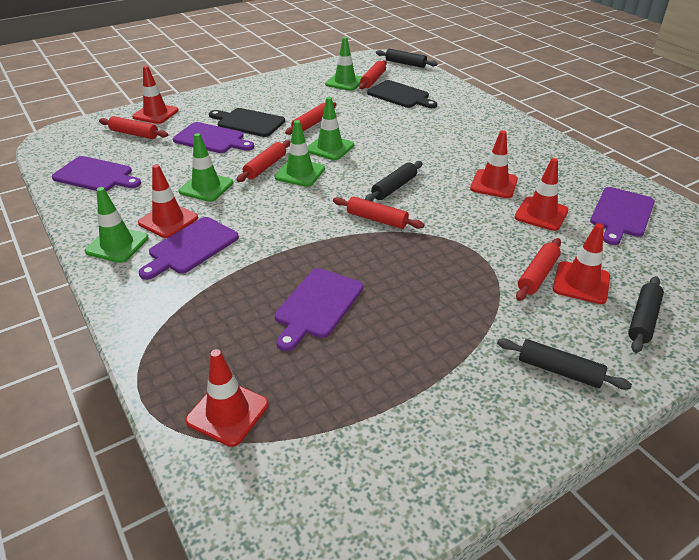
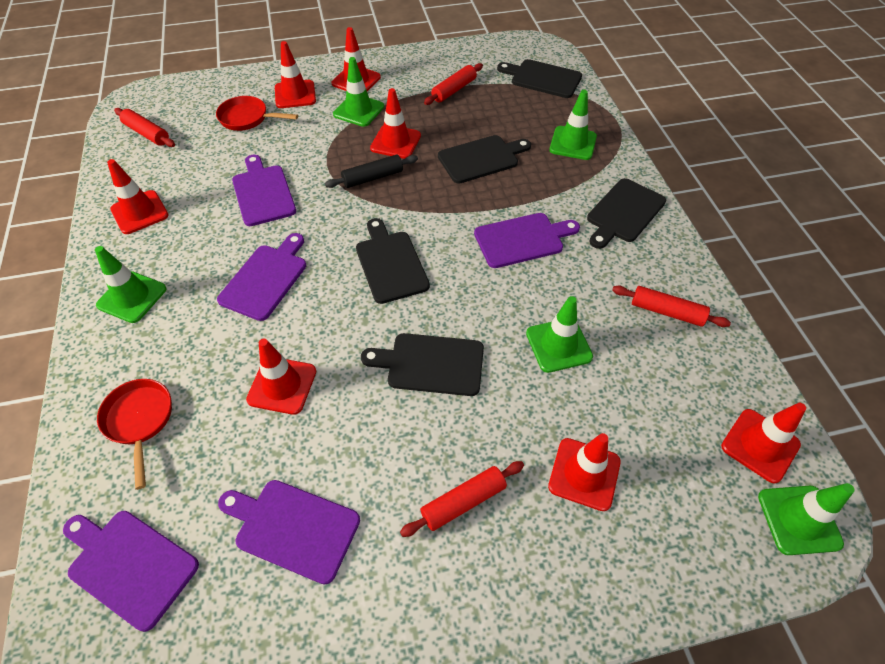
black cutting board: 2 -> 5
black rolling pin: 4 -> 1
red pan: 0 -> 2
red rolling pin: 6 -> 4
red traffic cone: 6 -> 7

